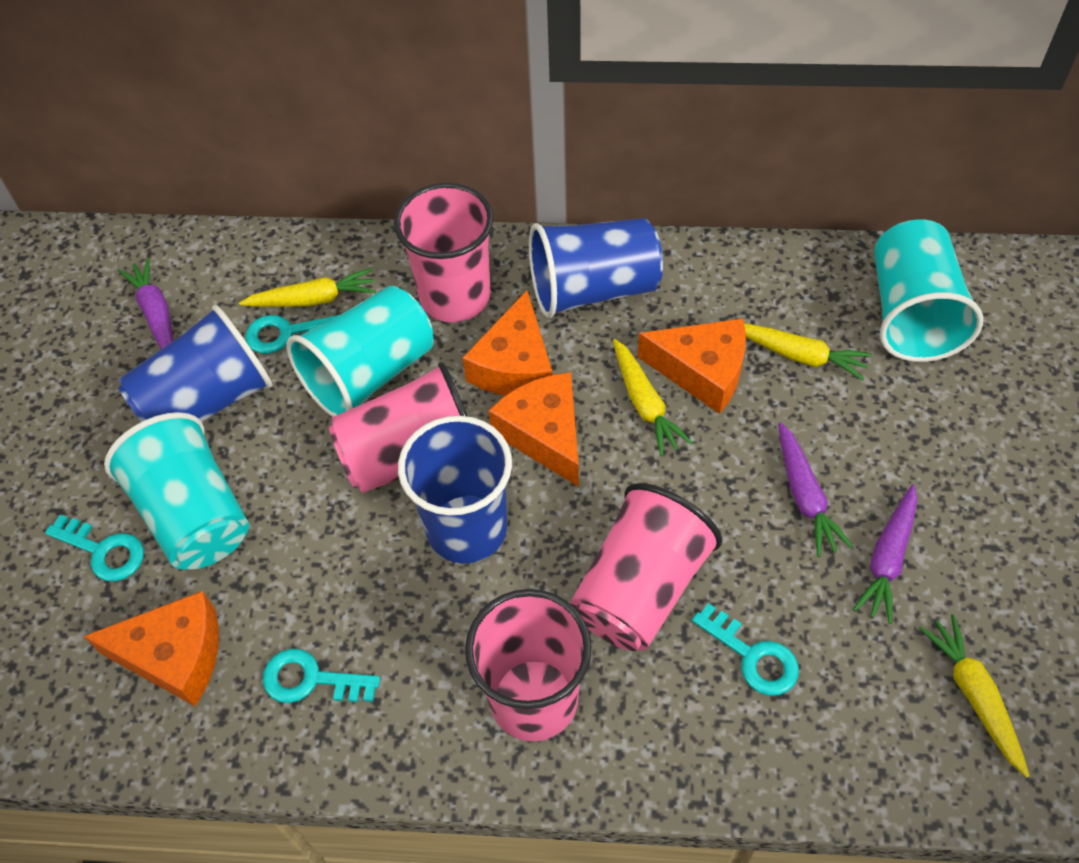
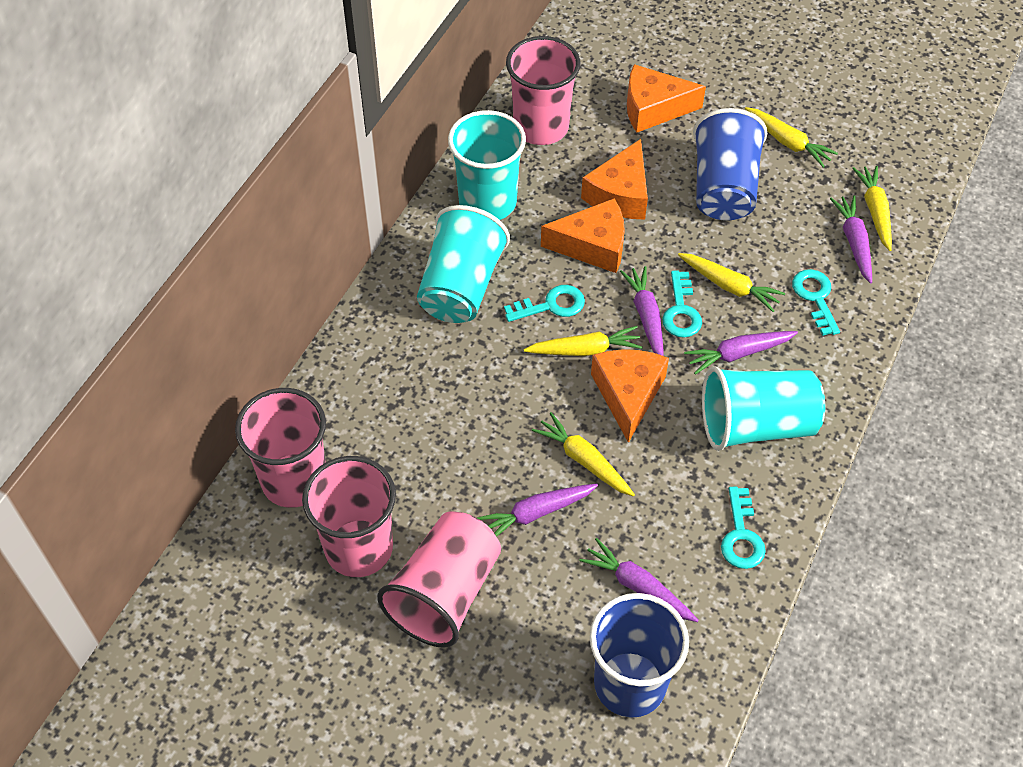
blue cup: 3 -> 2
purple carrot: 3 -> 5
yellow carrot: 4 -> 5

